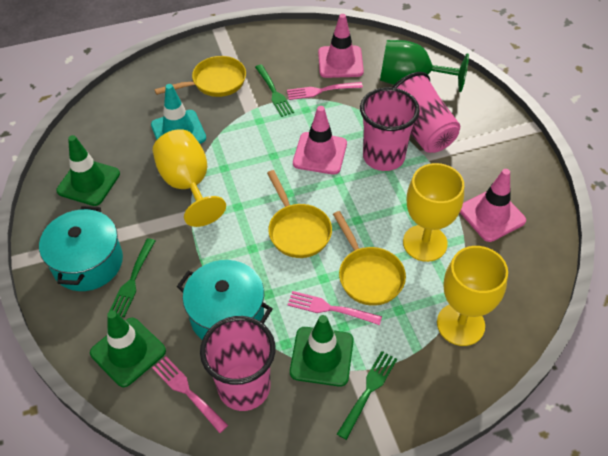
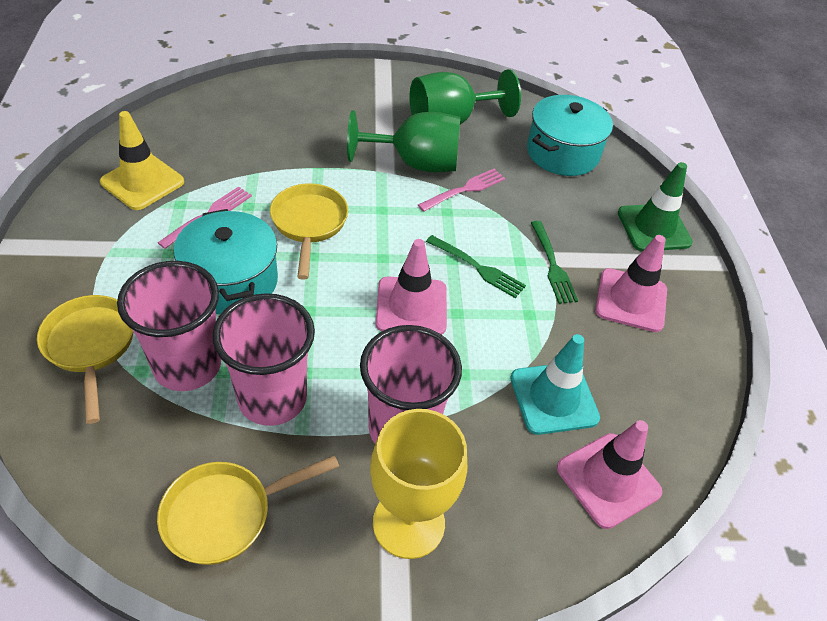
green fork: 3 -> 2
green goblet: 1 -> 2
green traffic cone: 3 -> 1
pink fork: 3 -> 2
yellow goblet: 3 -> 1
yellow traffic cone: 0 -> 1

